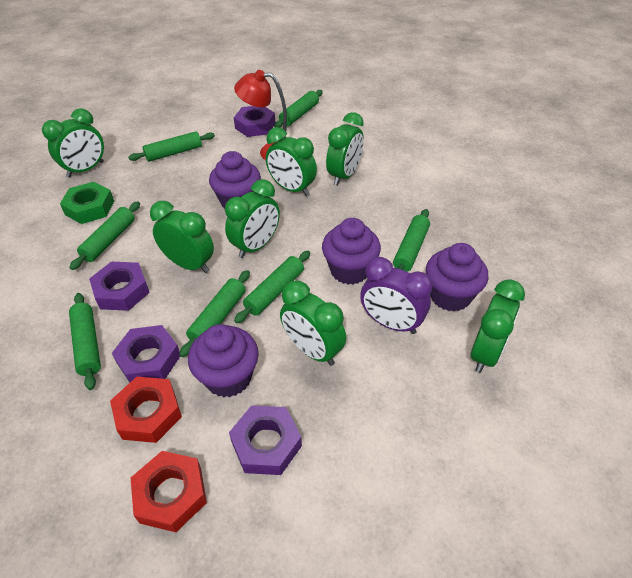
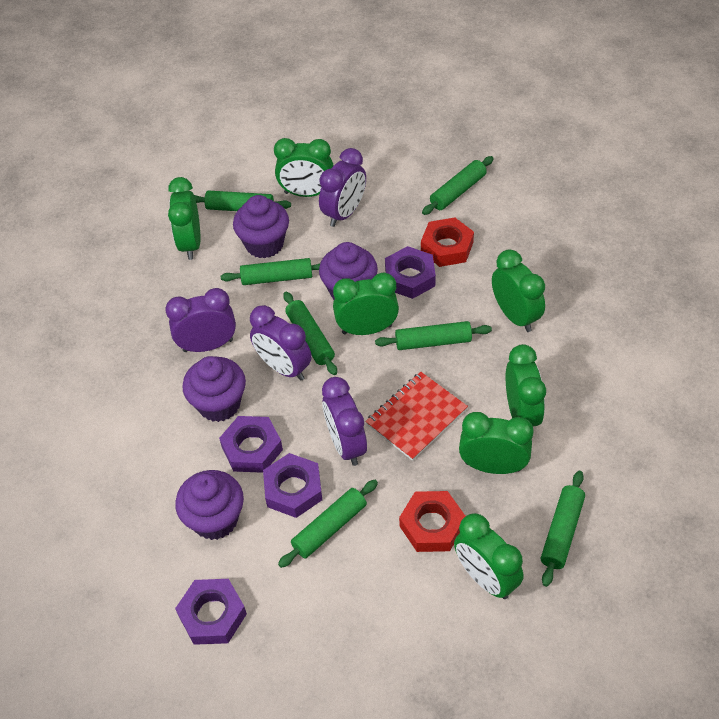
green nut: 1 -> 0
purple clock: 1 -> 4
red lamp: 1 -> 0
red notebook: 0 -> 1

